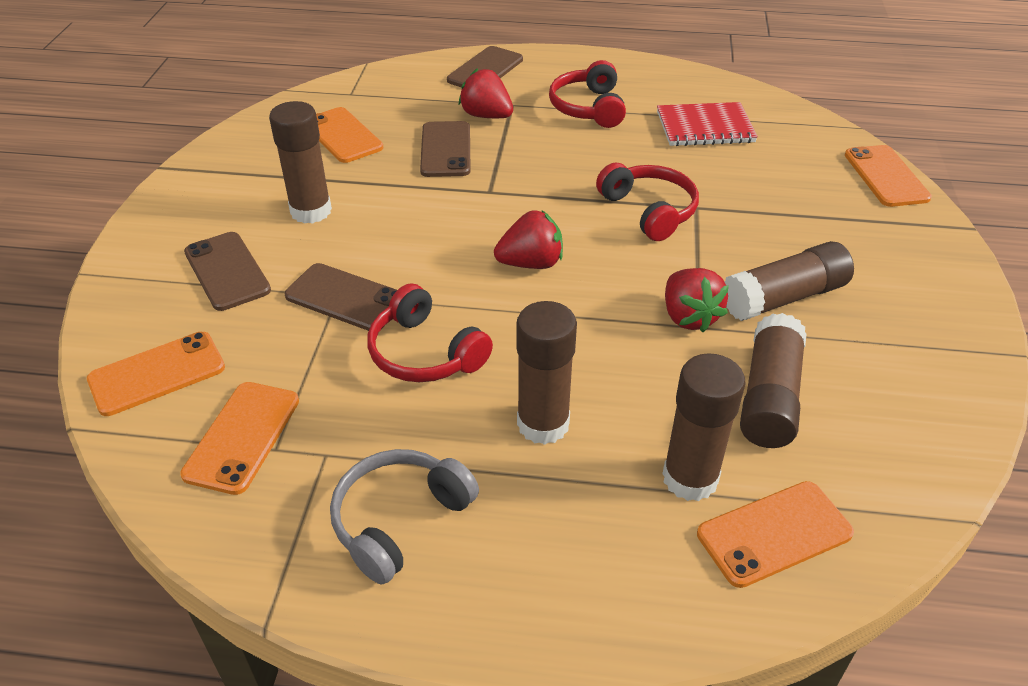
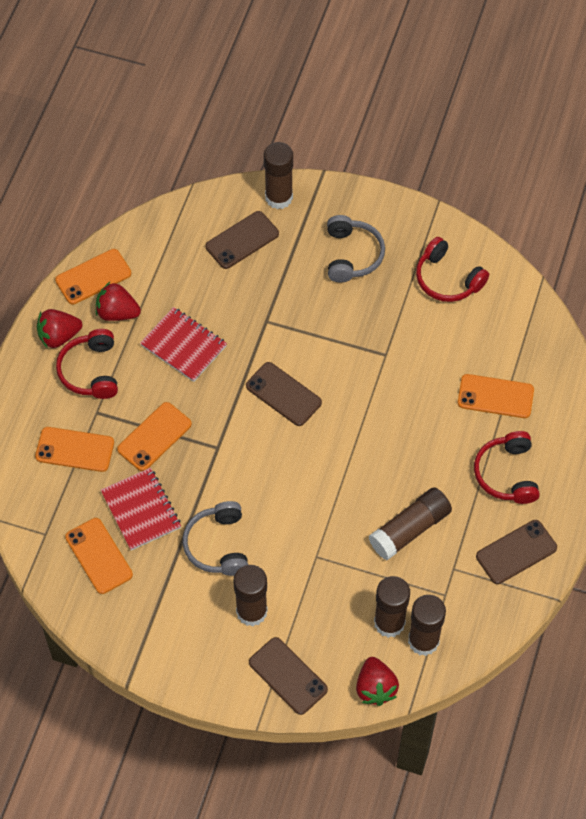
grey headphones: 1 -> 2
red notebook: 1 -> 2

